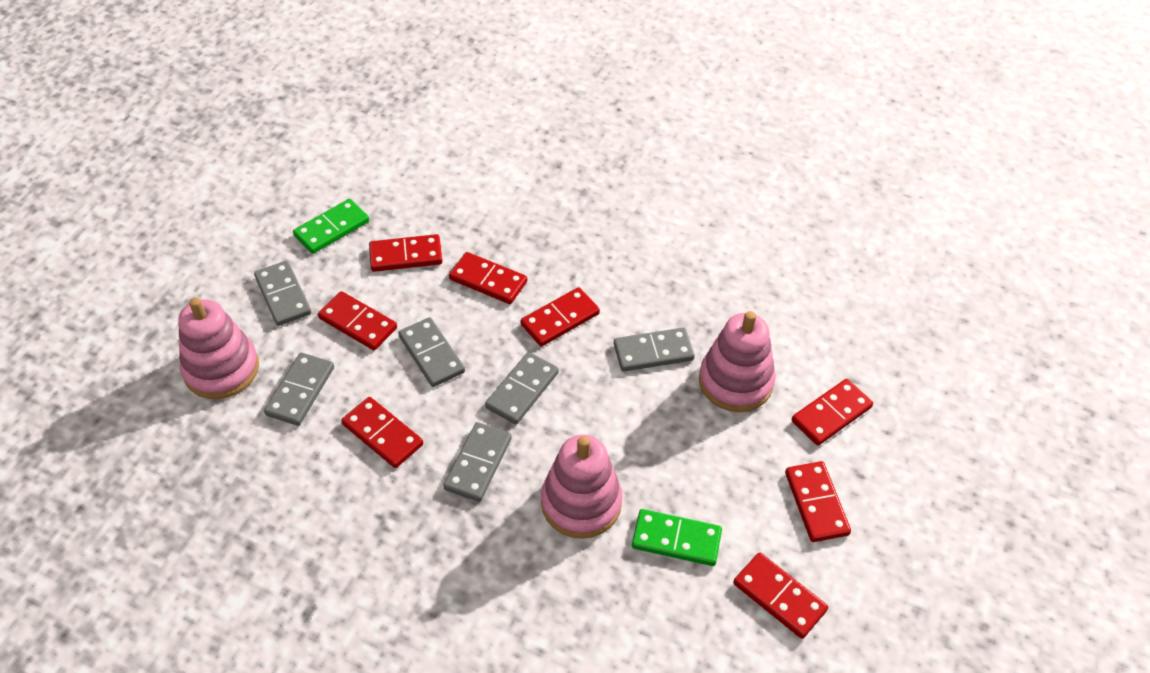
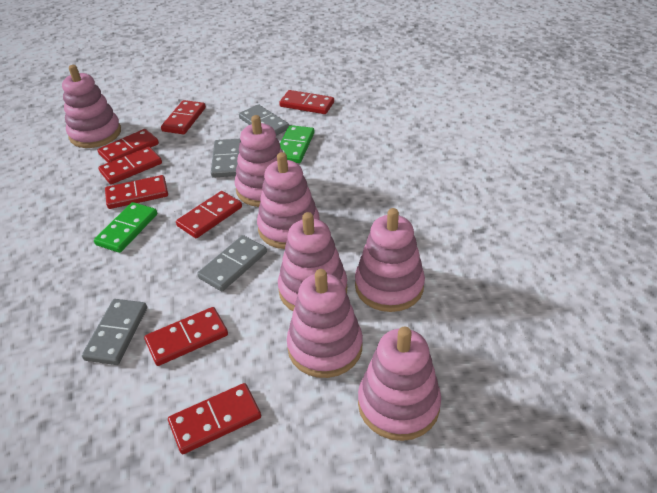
grey domino: 6 -> 4
pink stacking toy: 3 -> 7

